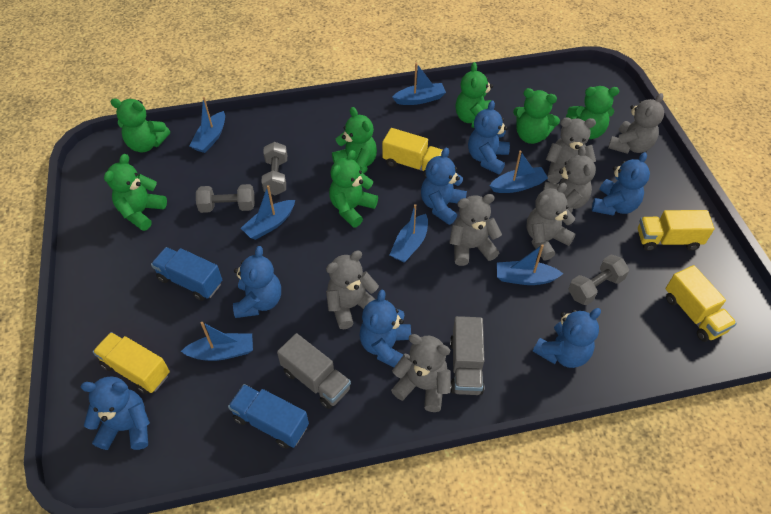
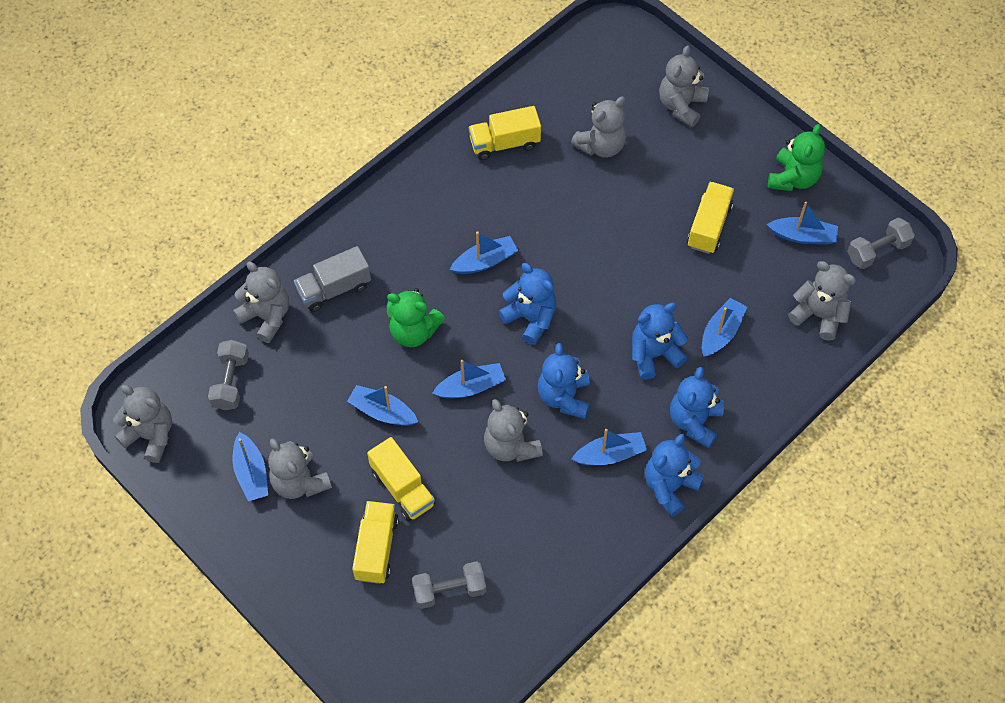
blue teddy bear: 7 -> 5
blue truck: 2 -> 0
green teddy bear: 7 -> 2
grey truck: 2 -> 1

